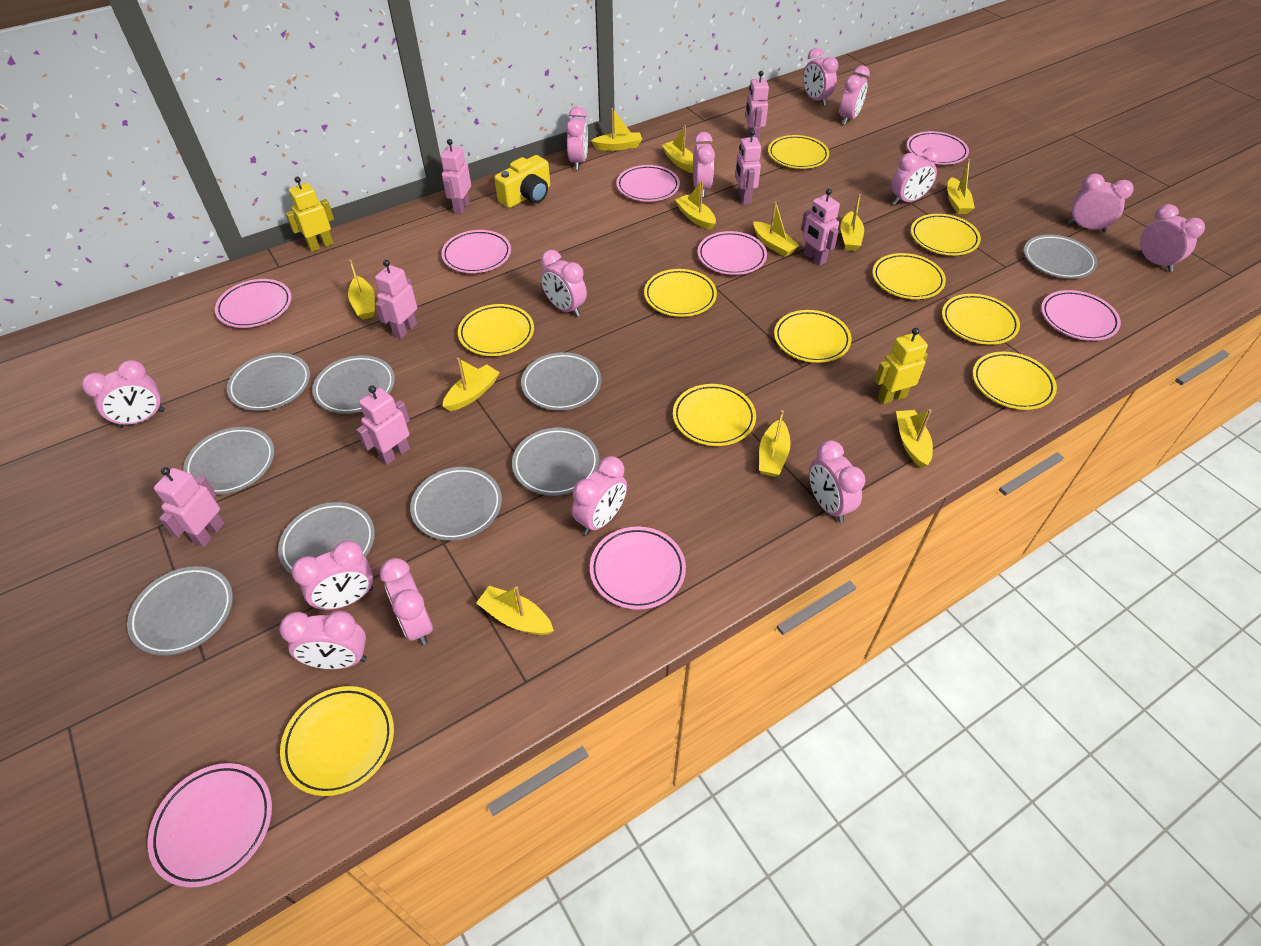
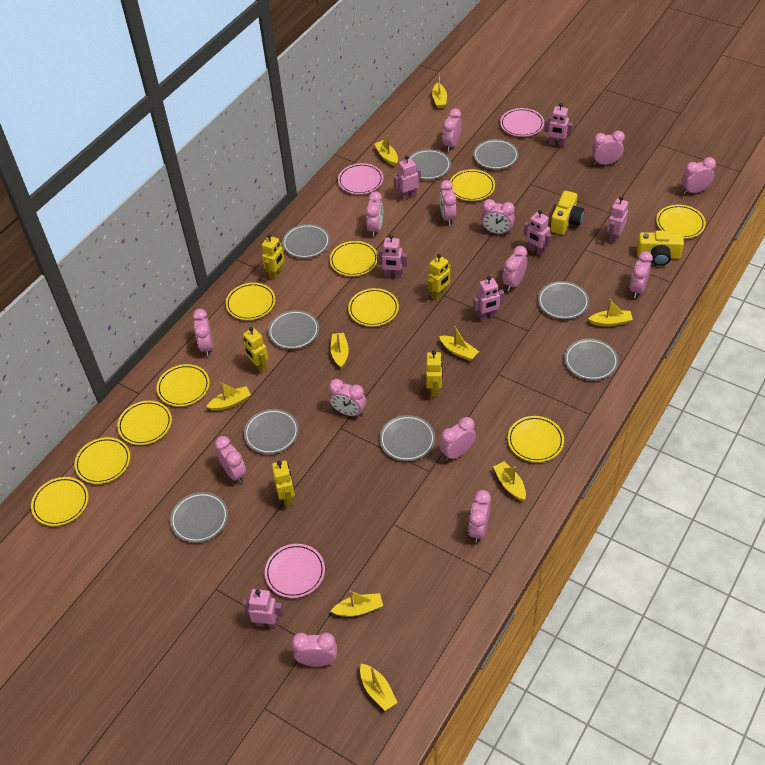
pink plate: 8 -> 3
yellow boat: 11 -> 9
yellow camera: 1 -> 2
yellow robot: 2 -> 5

